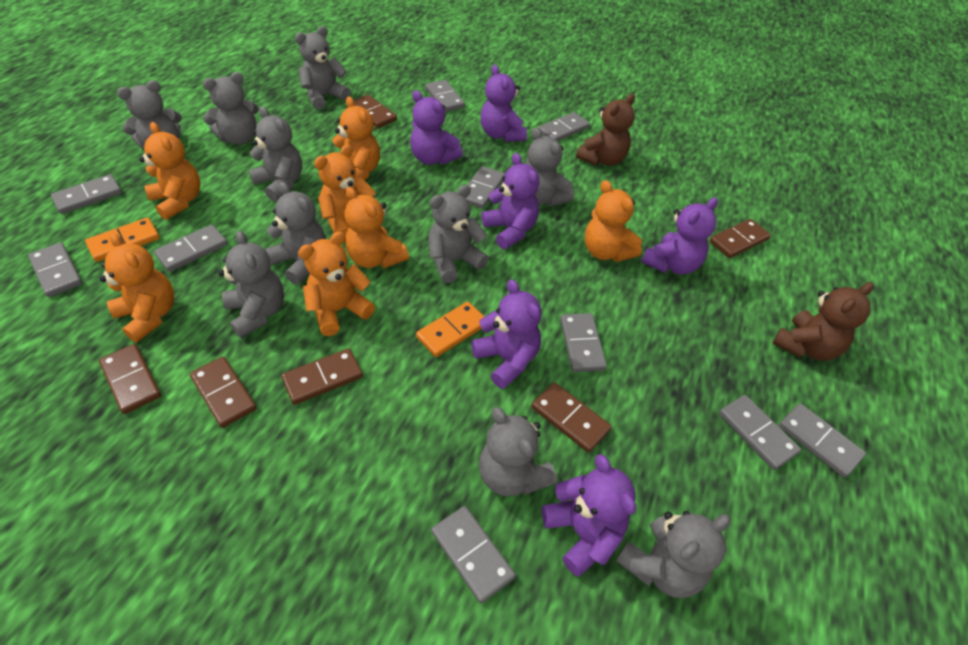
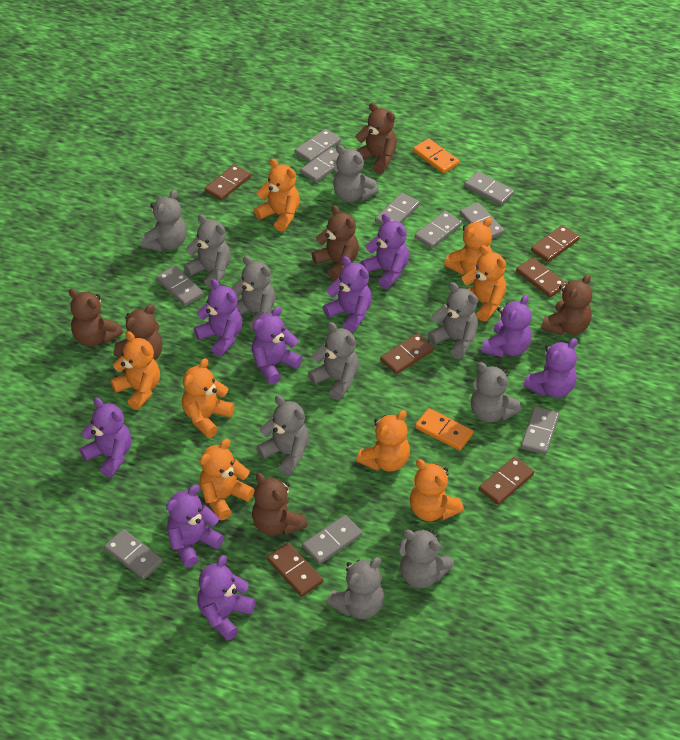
brown teddy bear: 2 -> 6
orange teddy bear: 7 -> 8
purple teddy bear: 6 -> 9

